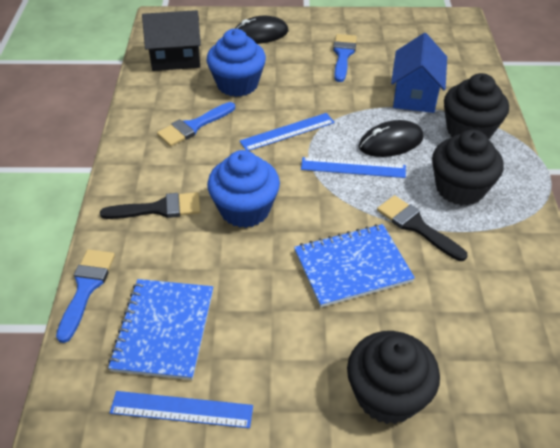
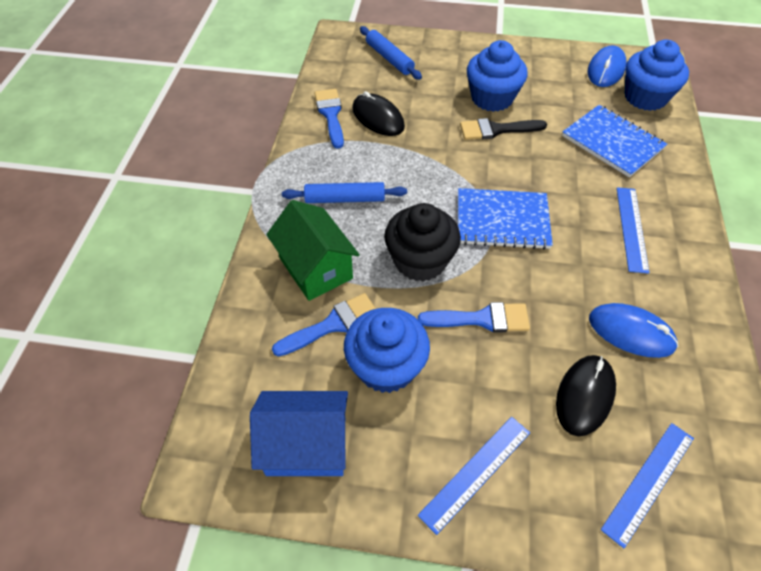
black brush: 2 -> 1
black cupcake: 3 -> 1
black house: 1 -> 0
blue cupcake: 2 -> 3
blue mouse: 0 -> 2
blue rolling pin: 0 -> 2
green house: 0 -> 1

